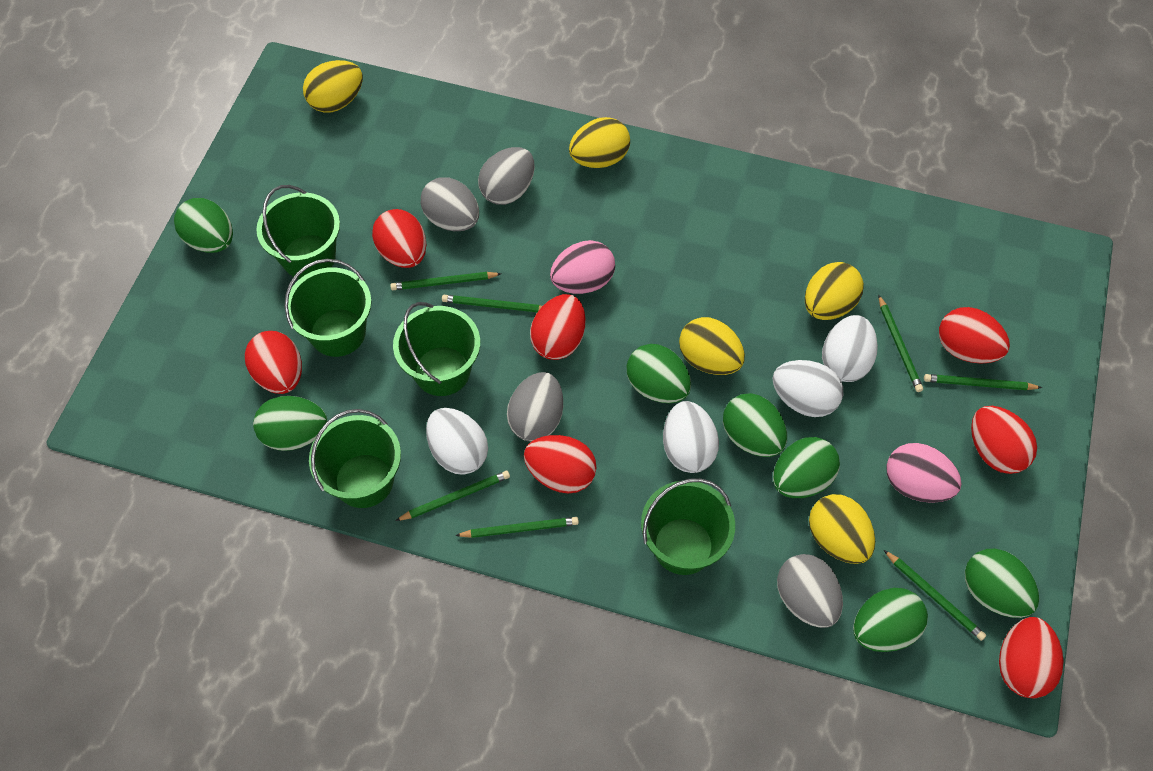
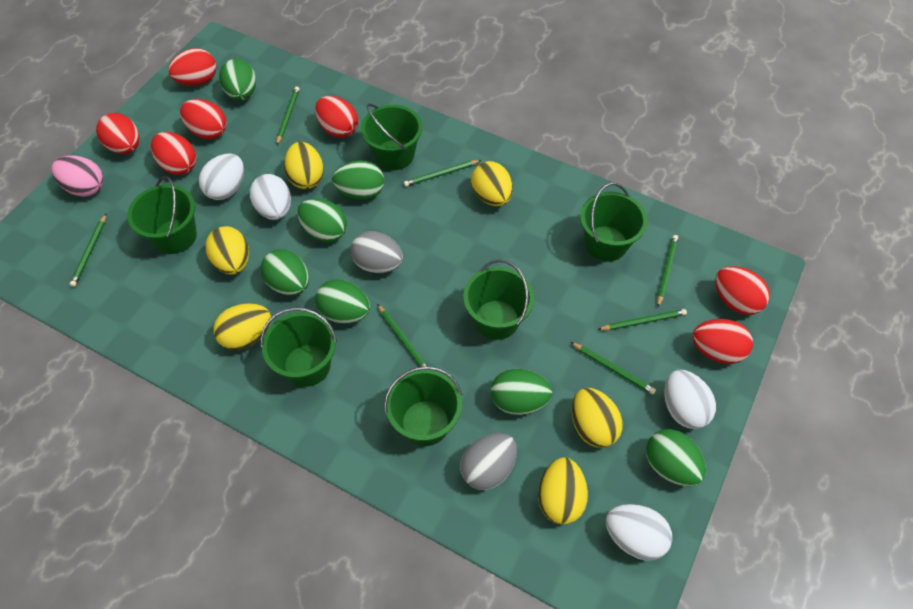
green bucket: 5 -> 6
grey egg: 4 -> 2
pink egg: 2 -> 1
yellow egg: 5 -> 6

